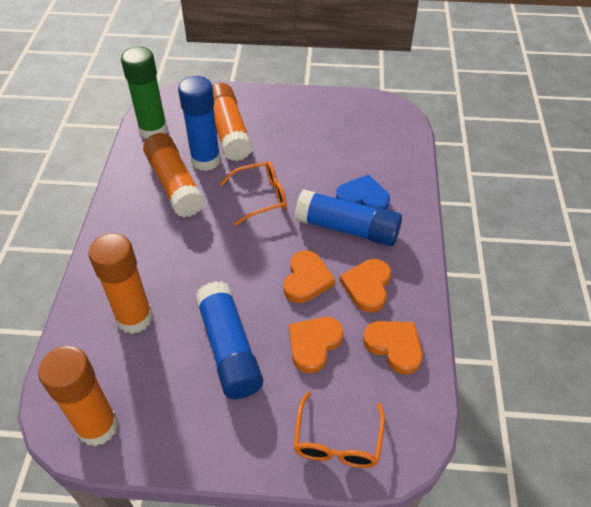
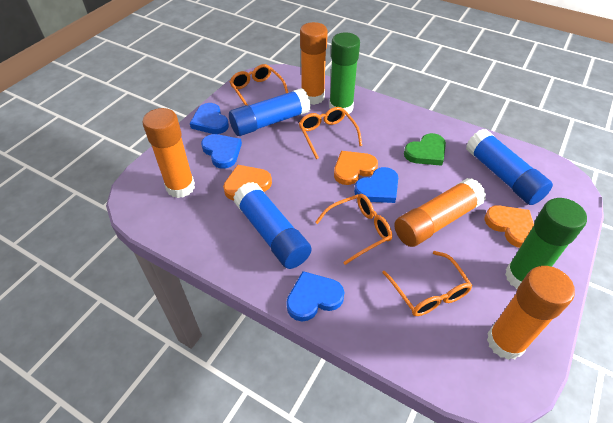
blue heart: 1 -> 4
green glue stick: 1 -> 2
green heart: 0 -> 1
orange glasses: 2 -> 4
orange heart: 4 -> 3

